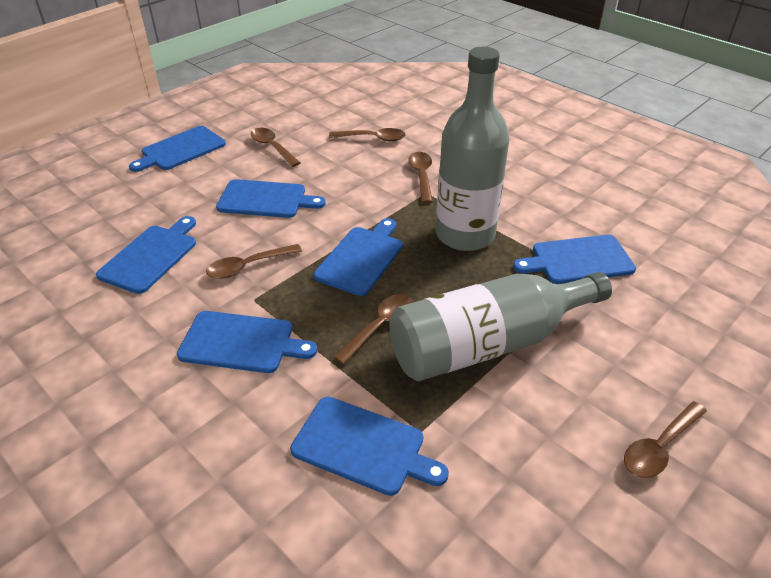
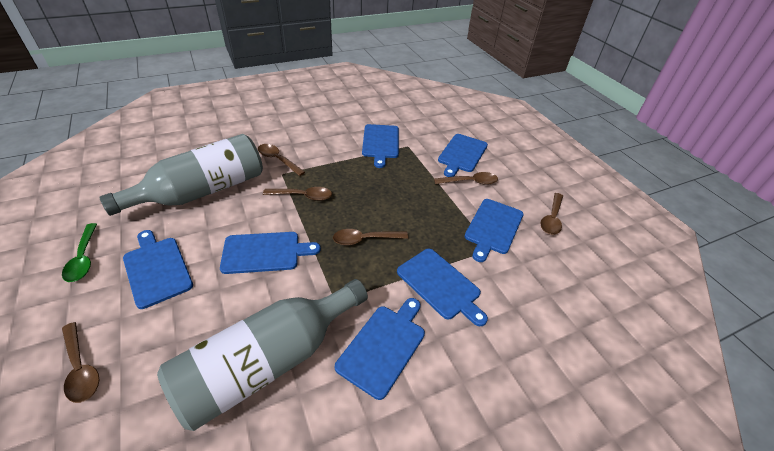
green spoon: 0 -> 1

